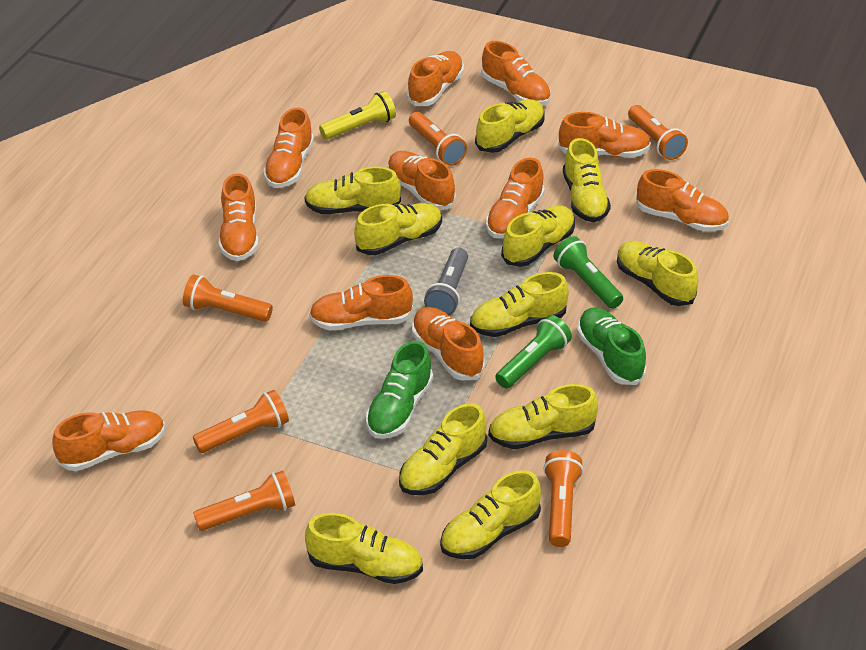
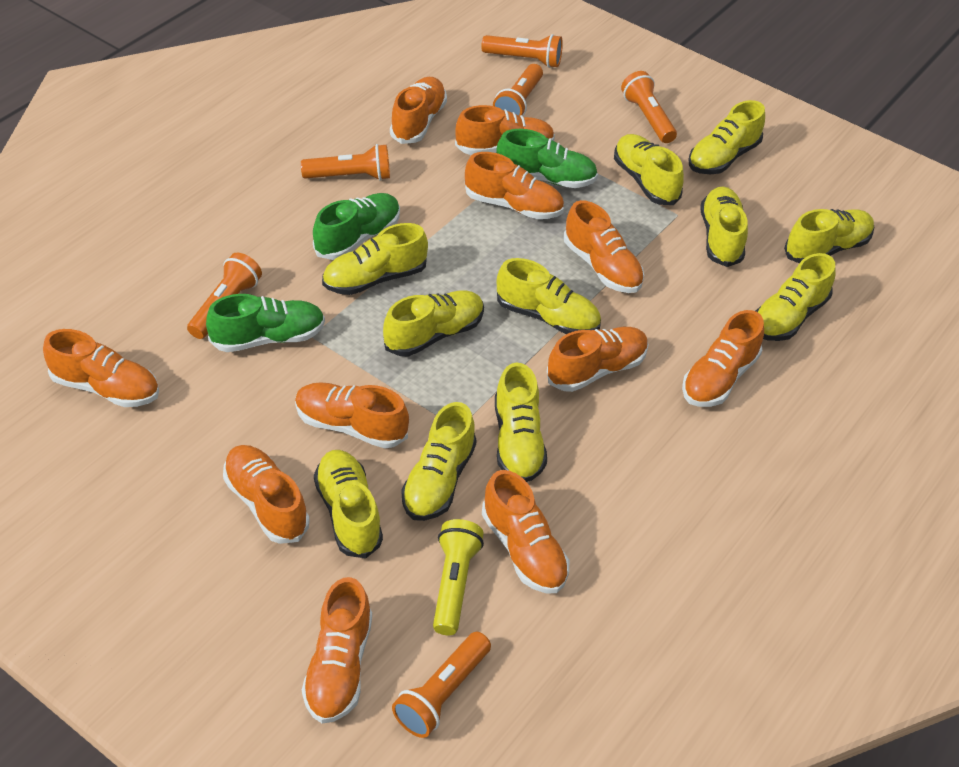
green flashlight: 2 -> 0
green shoe: 2 -> 3
grey flashlight: 1 -> 0

